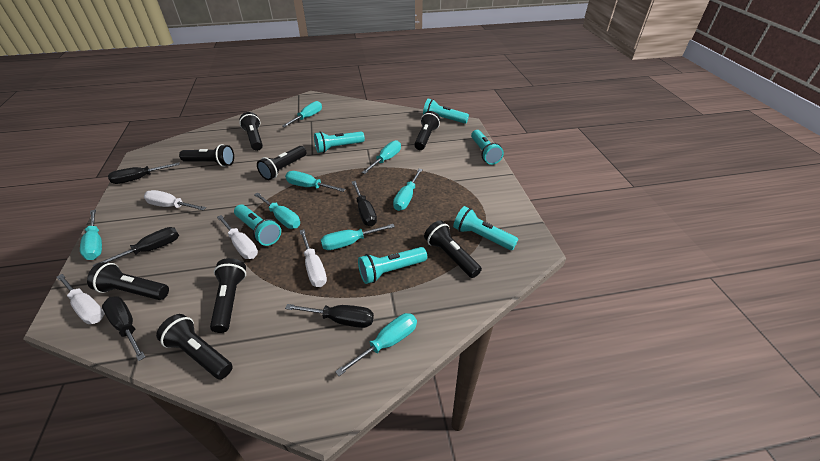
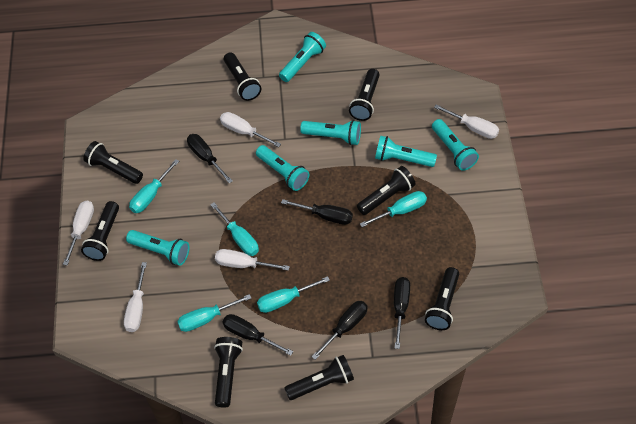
turquoise screwdriver: 8 -> 5
white screwdriver: 4 -> 5

